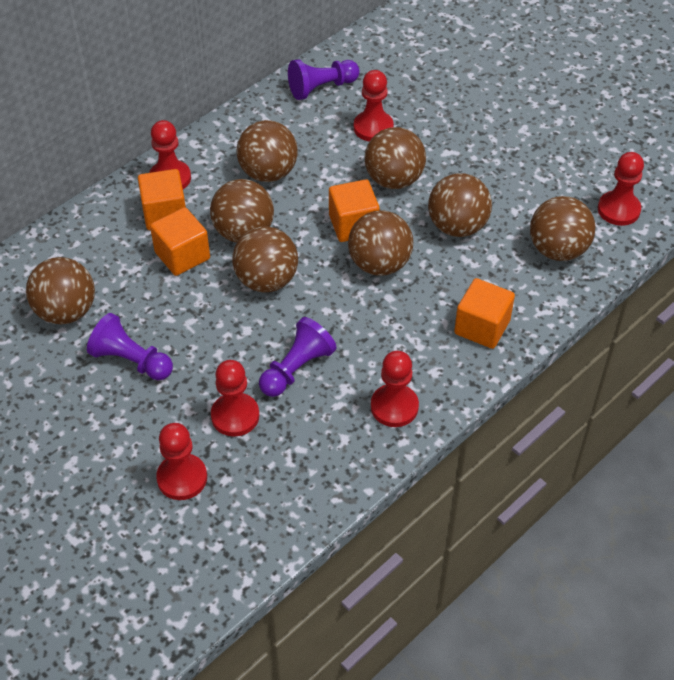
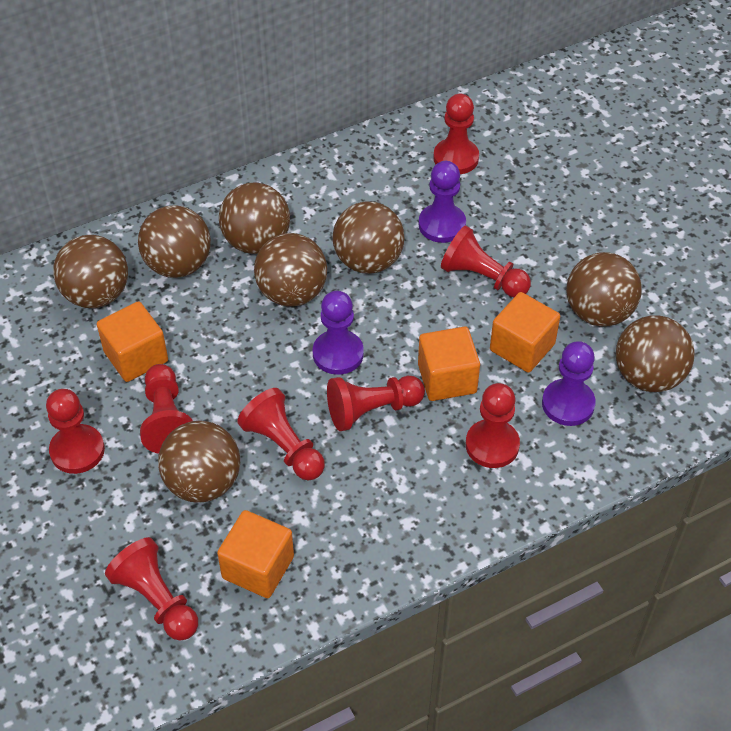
red pawn: 6 -> 8

